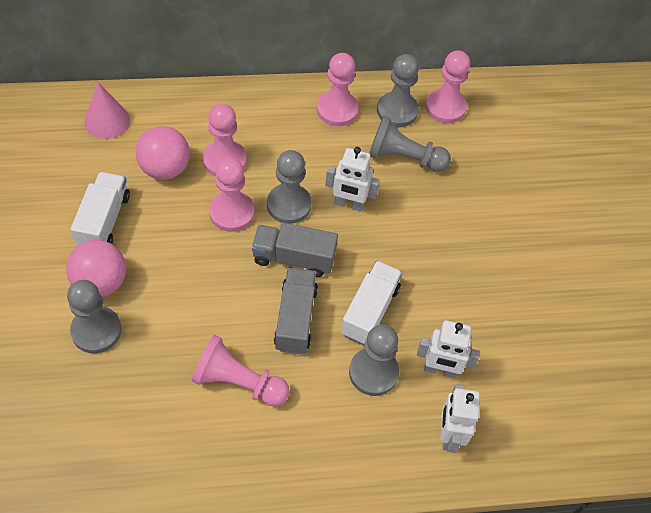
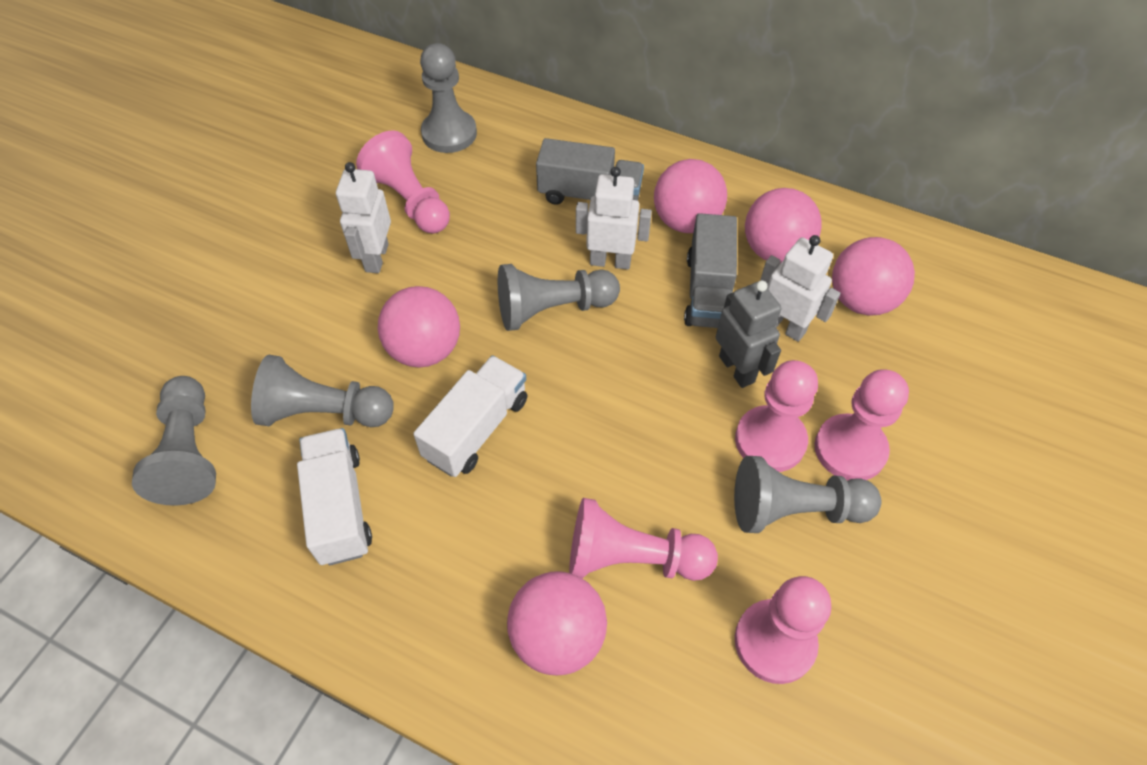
grey robot: 0 -> 1
pink ball: 2 -> 5
pink cone: 1 -> 0

